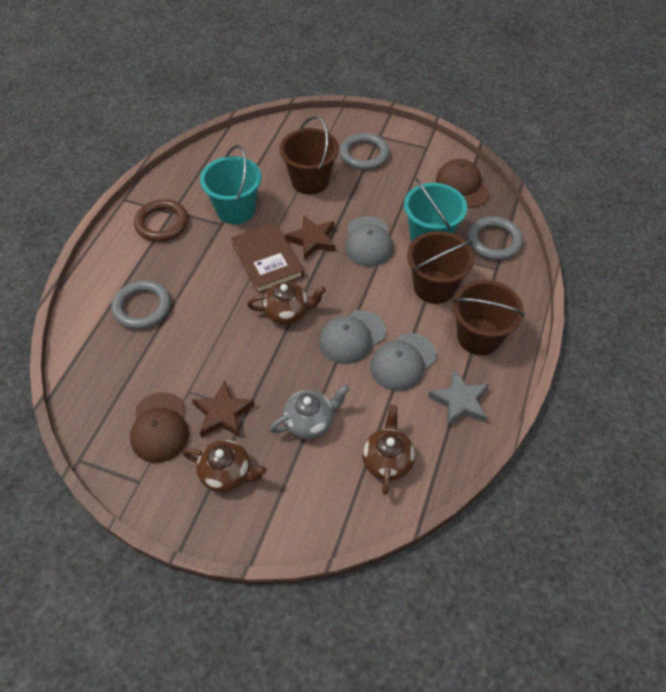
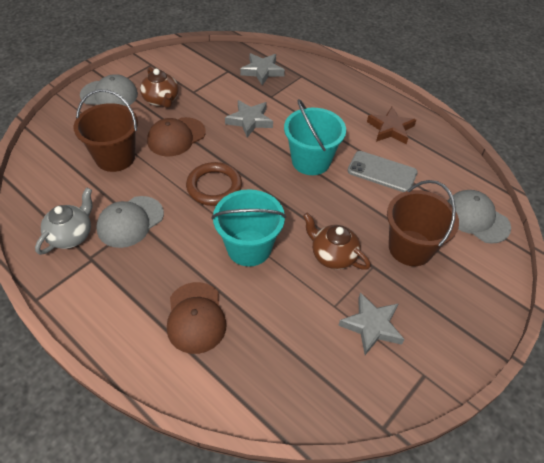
brown book: 1 -> 0
brown bucket: 3 -> 2
brown star: 2 -> 1
brown teapot: 3 -> 2
grey phone: 0 -> 1
grey ring: 3 -> 0
grey star: 1 -> 3

